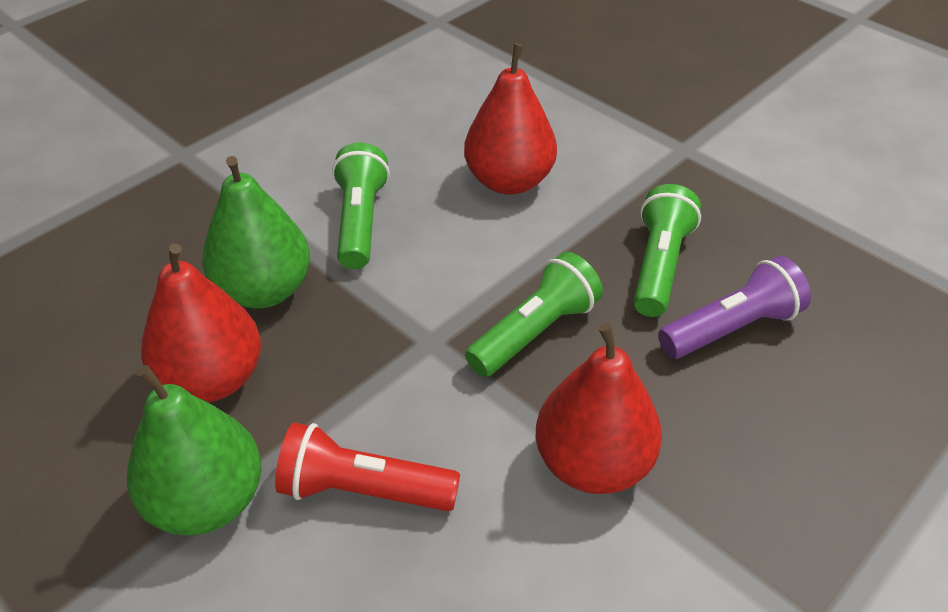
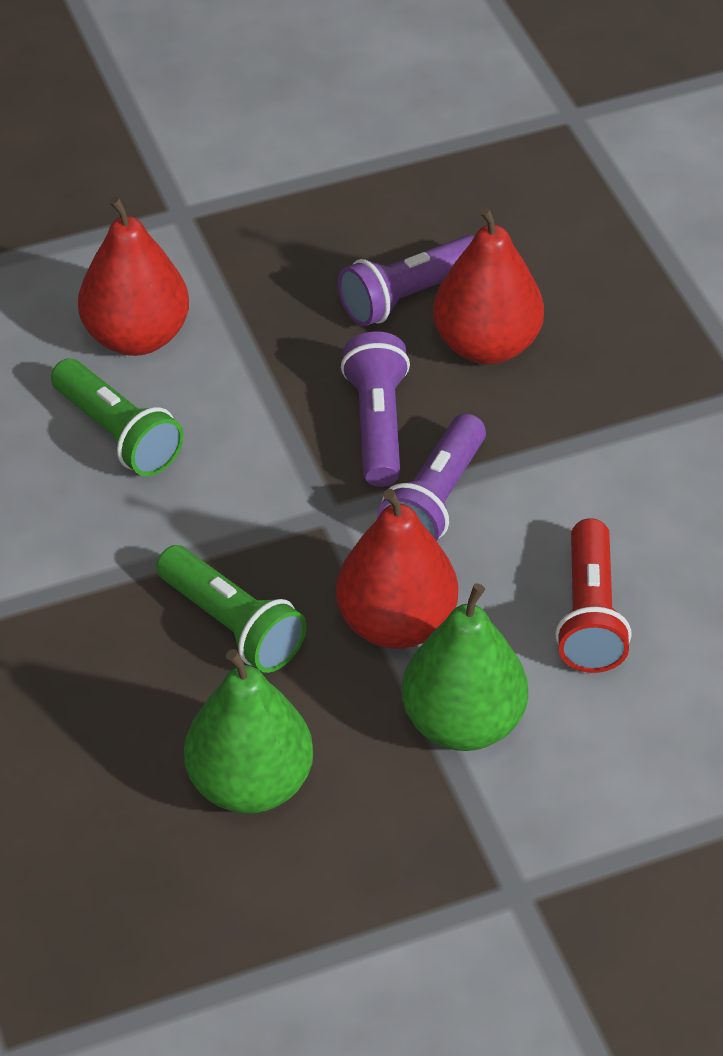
green flashlight: 3 -> 2
purple flashlight: 1 -> 3

